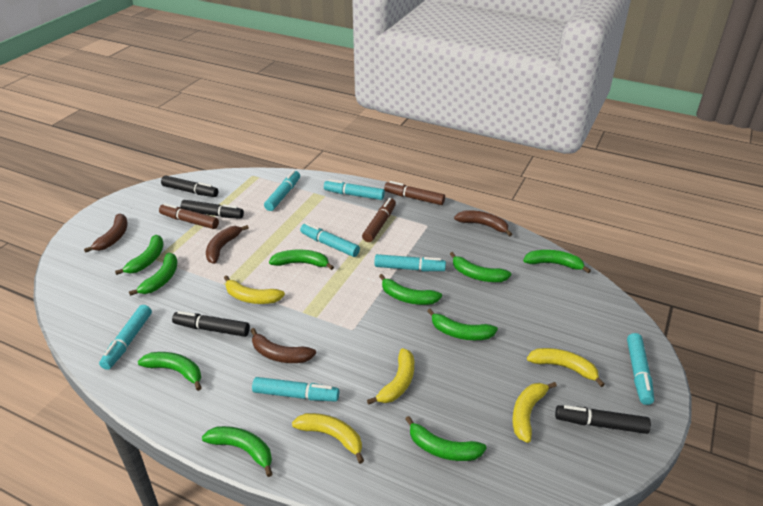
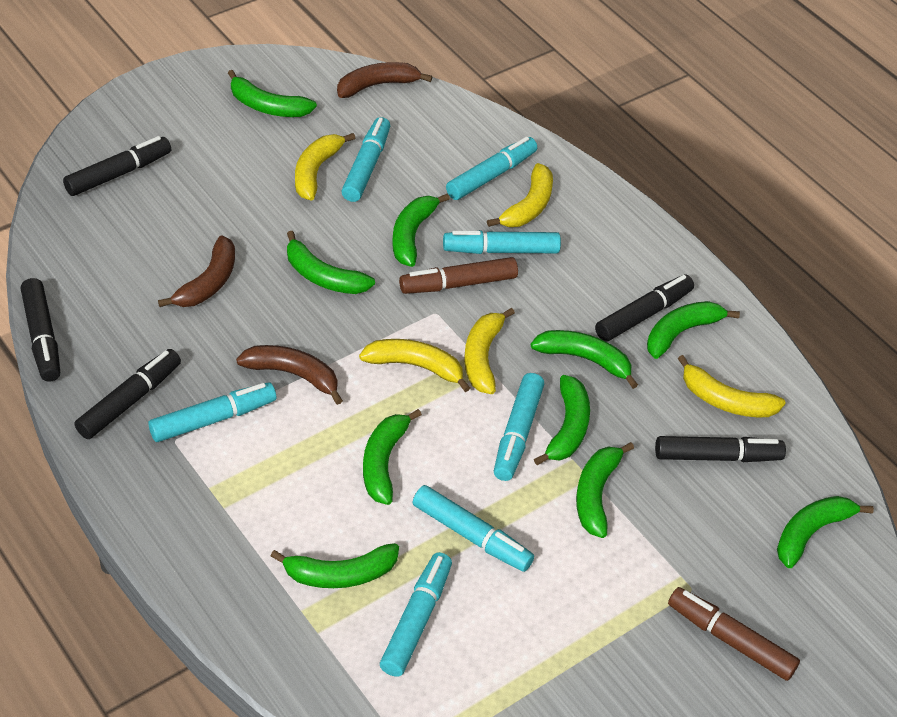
black marker: 4 -> 5
brown banana: 4 -> 3
brown marker: 3 -> 2

